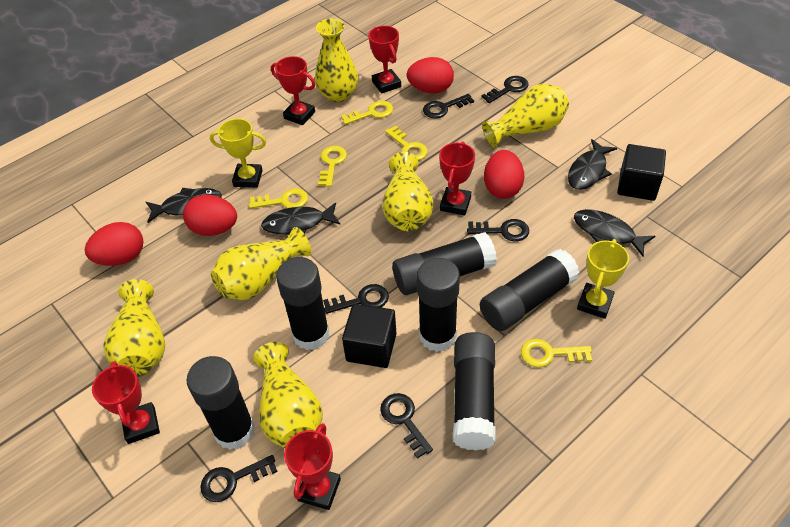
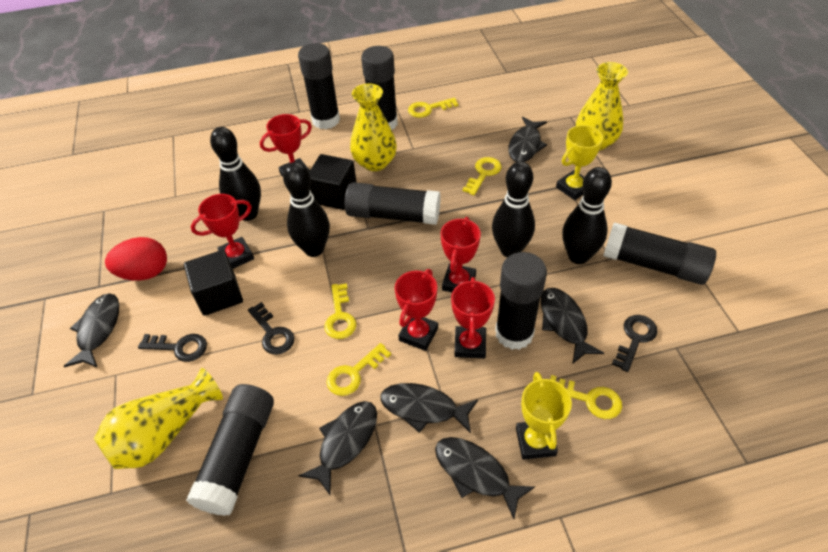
black bowling pin: 0 -> 4
black fish: 4 -> 6
black key: 6 -> 3
red egg: 4 -> 1
yellow vase: 6 -> 3

